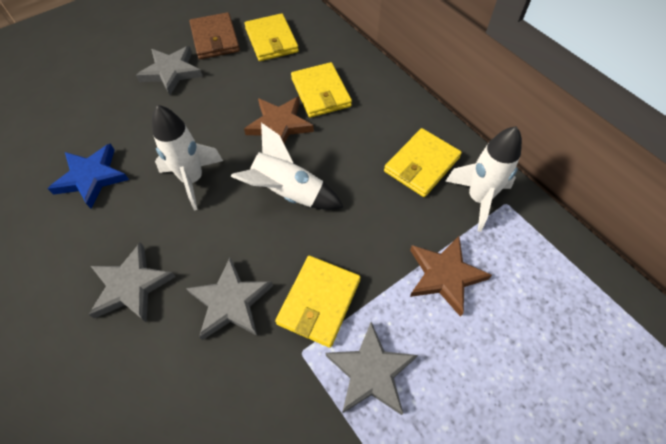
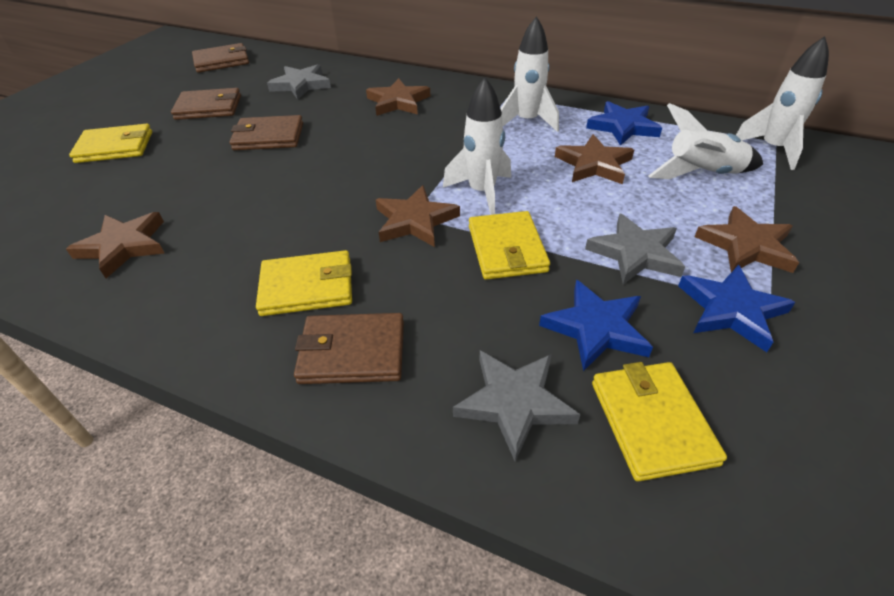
blue star: 1 -> 3
brown star: 2 -> 5
brown wallet: 1 -> 4
grey star: 4 -> 3
white rocket: 3 -> 4

